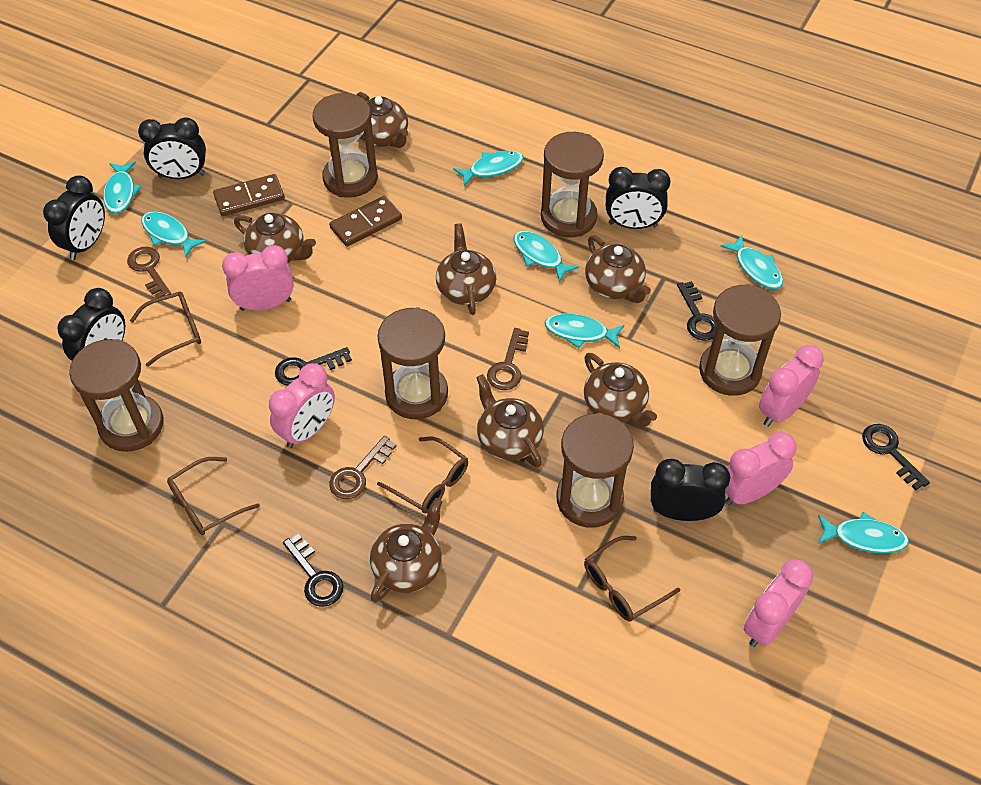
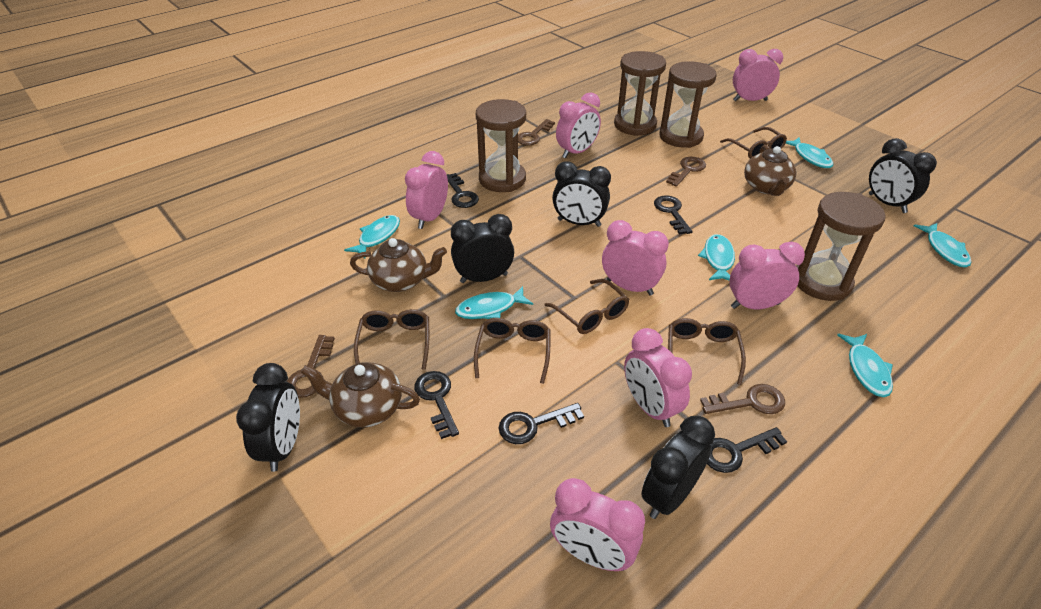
black key: 4 -> 5
brown domino: 2 -> 0
brown glasses: 4 -> 5
brown hourglass: 6 -> 4
brown key: 3 -> 4
brown teapot: 7 -> 3
pink clock: 5 -> 7
turquoise fish: 7 -> 6

